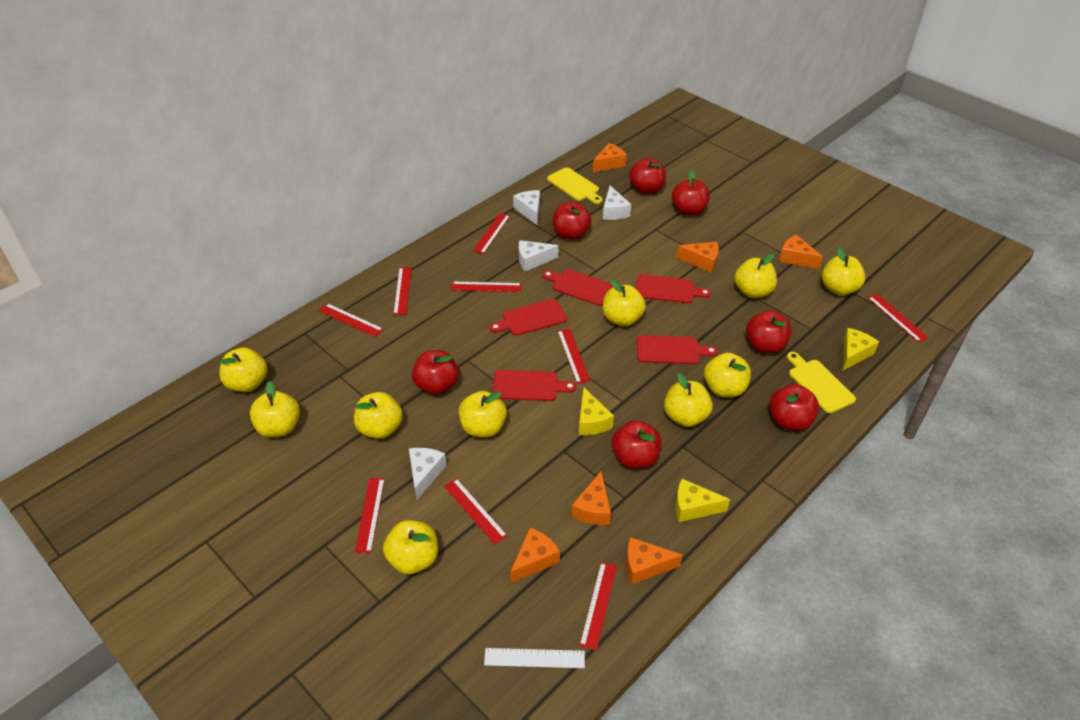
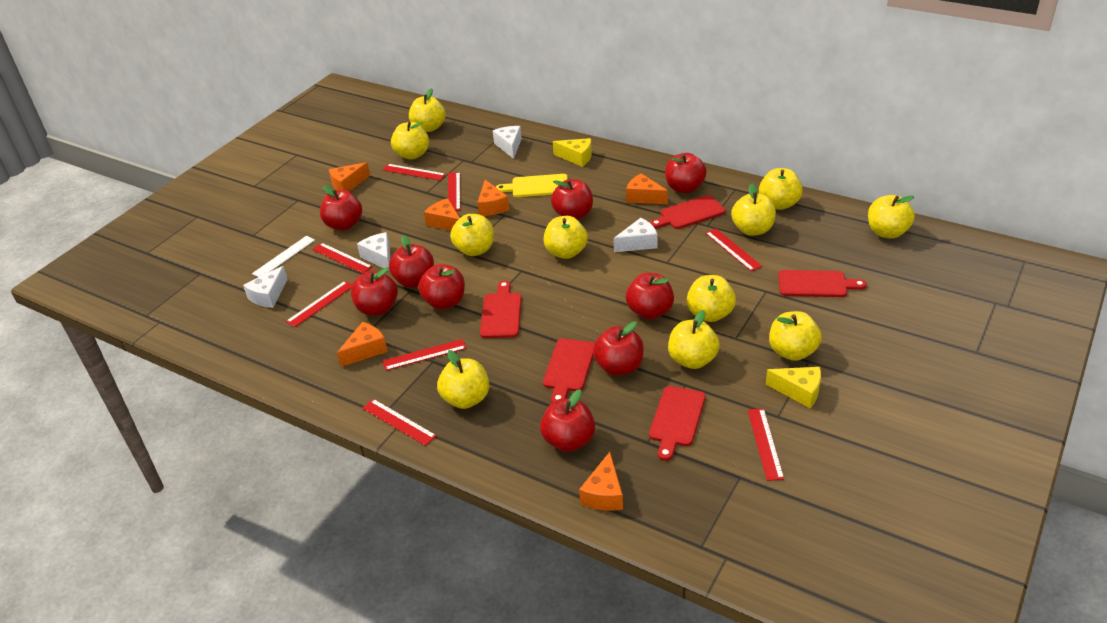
red apple: 7 -> 9
red ruler: 9 -> 8
yellow apple: 10 -> 11
yellow cheese: 3 -> 2
yellow cutting board: 2 -> 1

